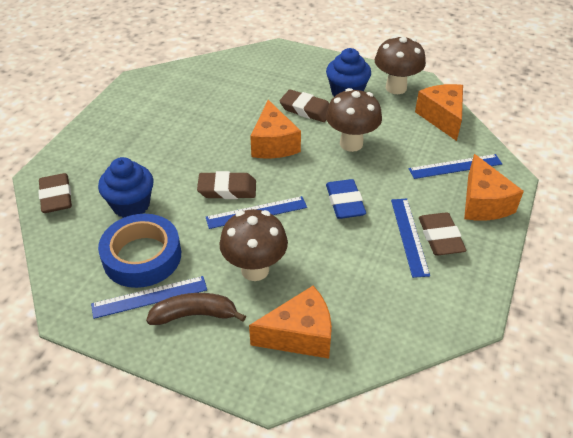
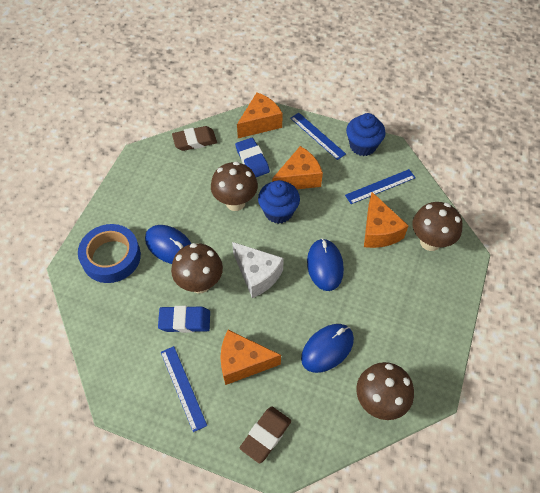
blue eraser: 1 -> 2
blue mouse: 0 -> 3
blue ruler: 4 -> 3
brown banana: 1 -> 0
brown eraser: 4 -> 2
brown mushroom: 3 -> 4
white cheese: 0 -> 1

